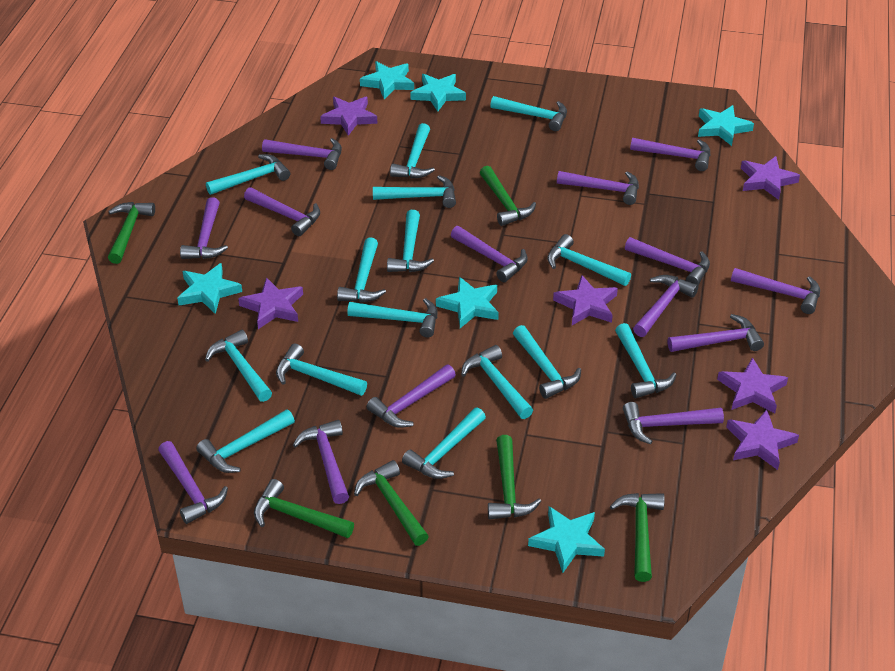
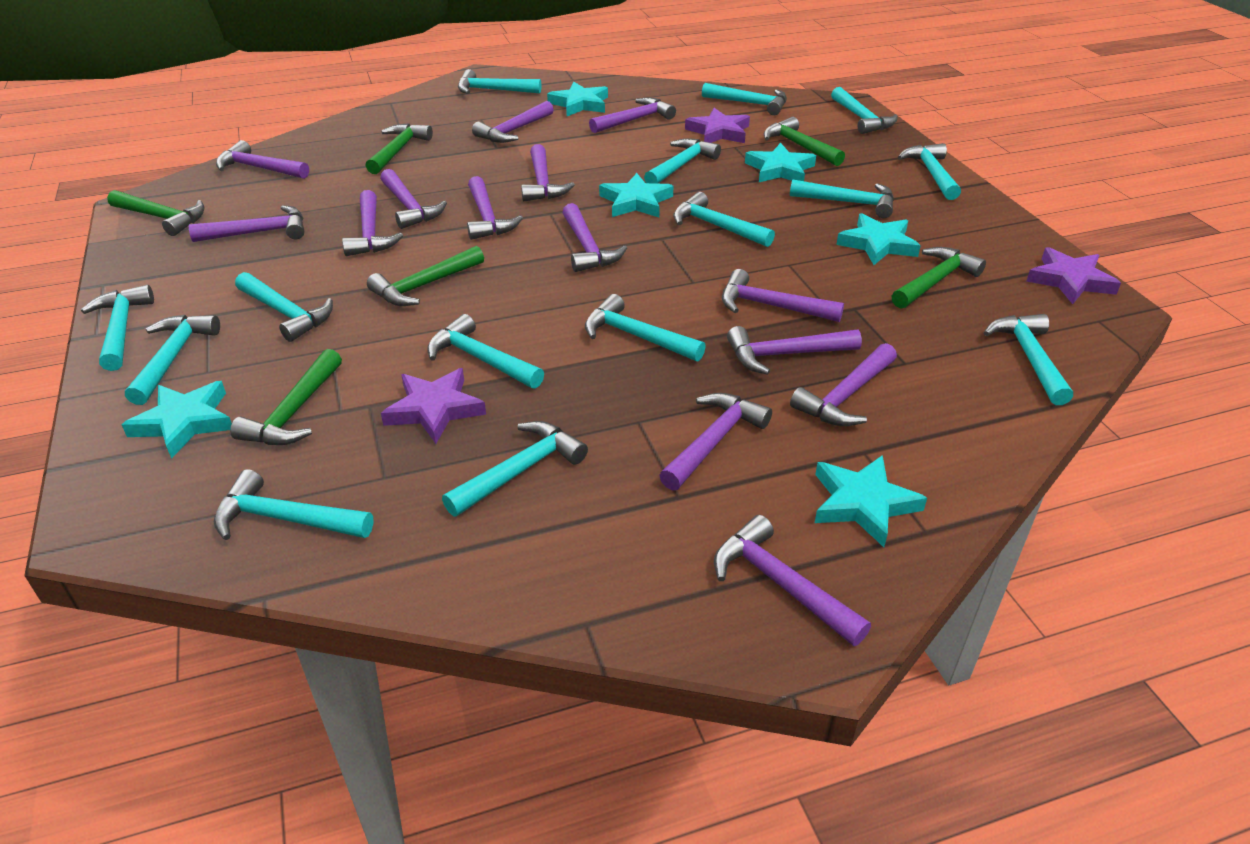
purple star: 6 -> 3

